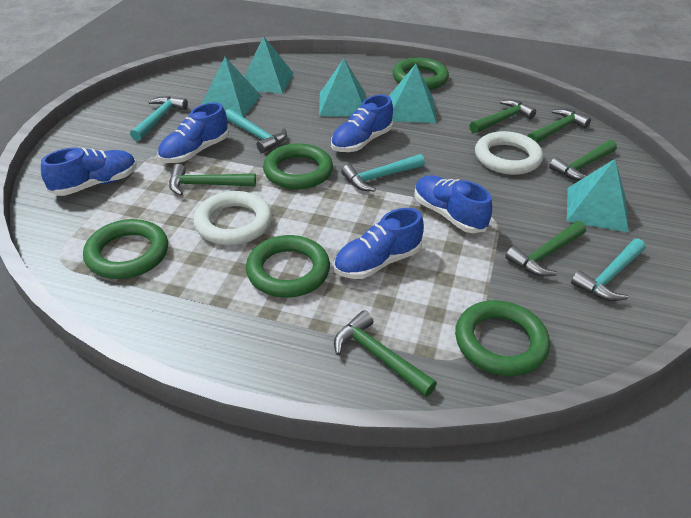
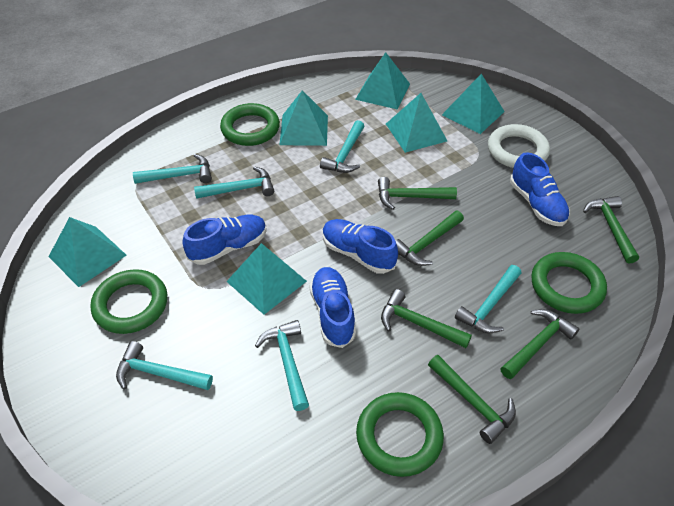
blue shoe: 5 -> 4
green ring: 5 -> 4
turquoise hammer: 4 -> 6
turquoise pyramid: 5 -> 6
white ring: 2 -> 1

